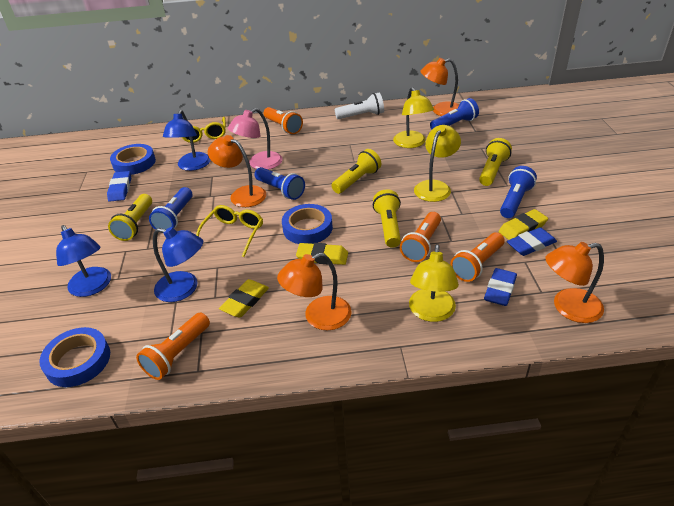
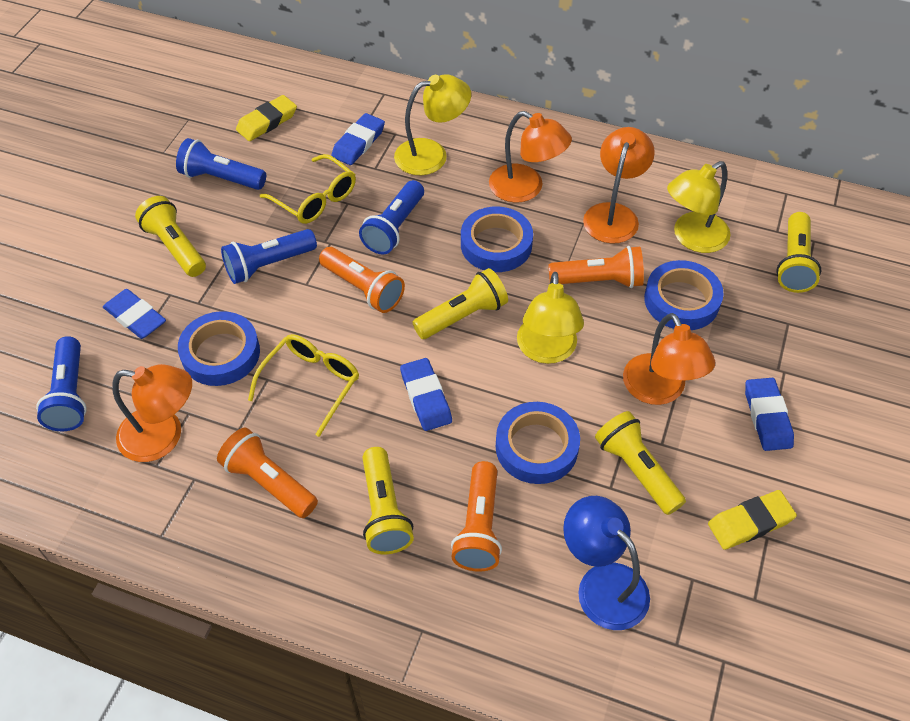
blue eraser: 3 -> 4
blue lamp: 3 -> 1
blue tape: 3 -> 4
pink lamp: 1 -> 0
white flashlight: 1 -> 0
yellow eraser: 3 -> 2
yellow flashlight: 4 -> 5

